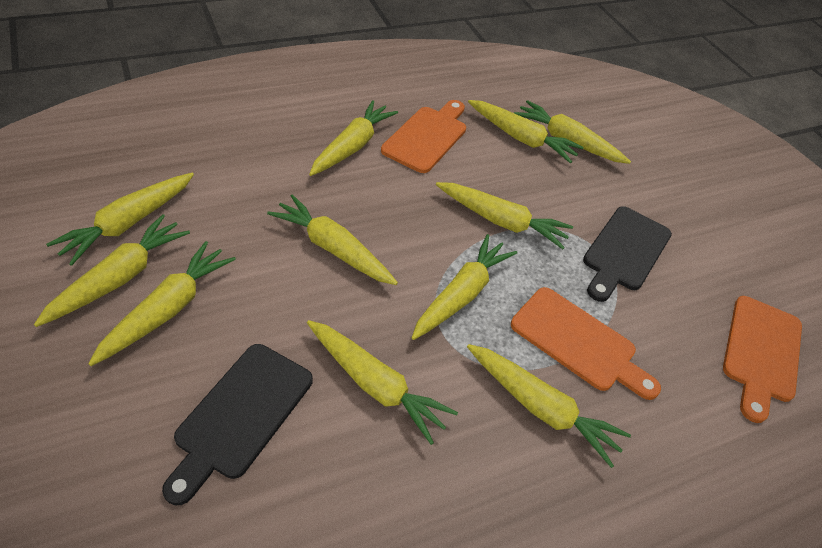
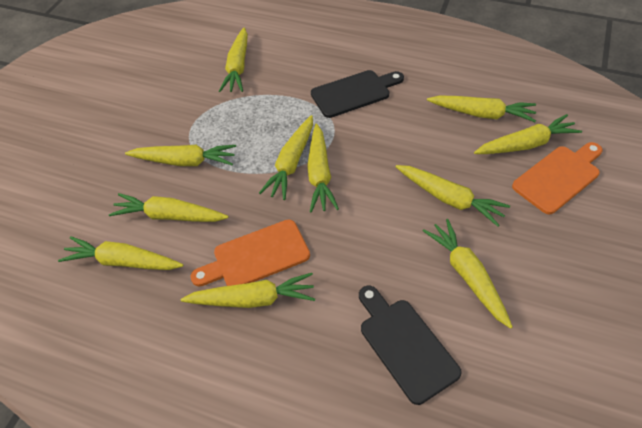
orange cutting board: 3 -> 2

